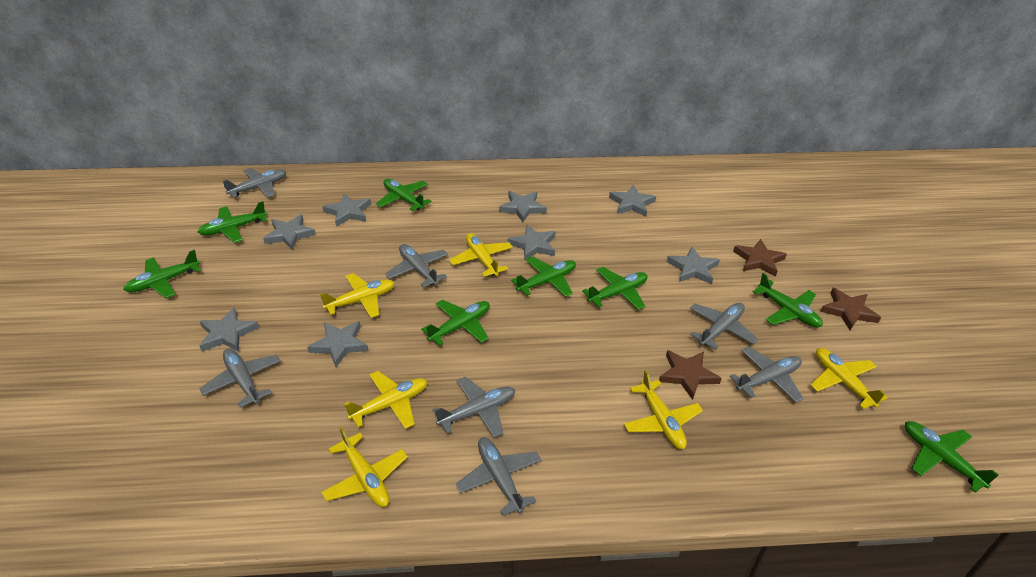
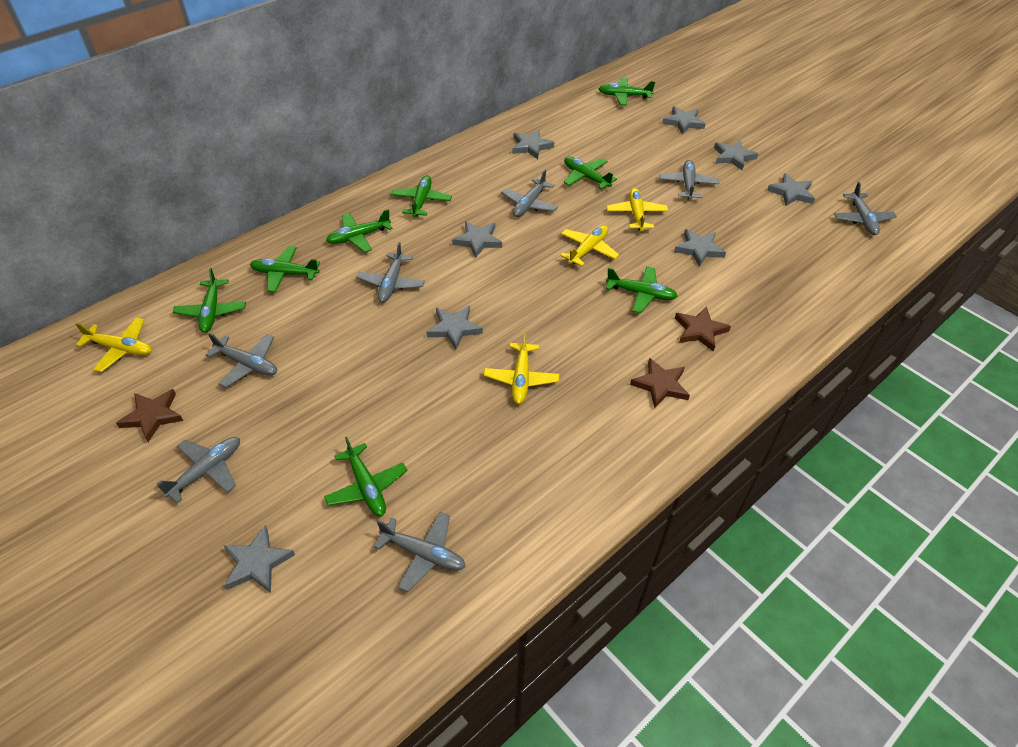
yellow plane: 6 -> 4

